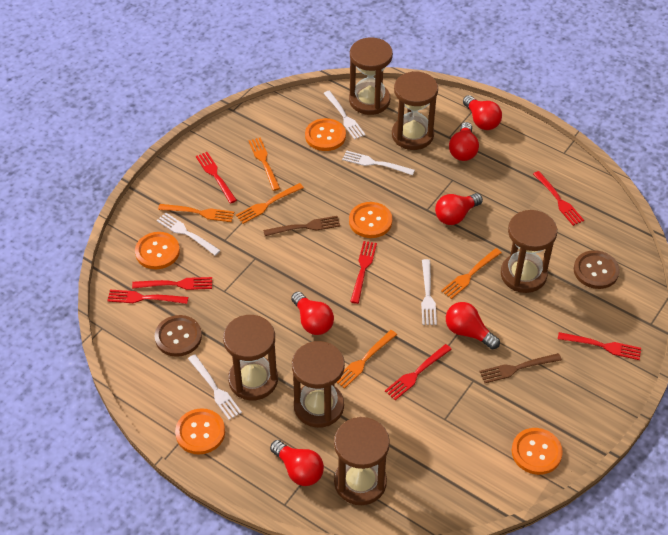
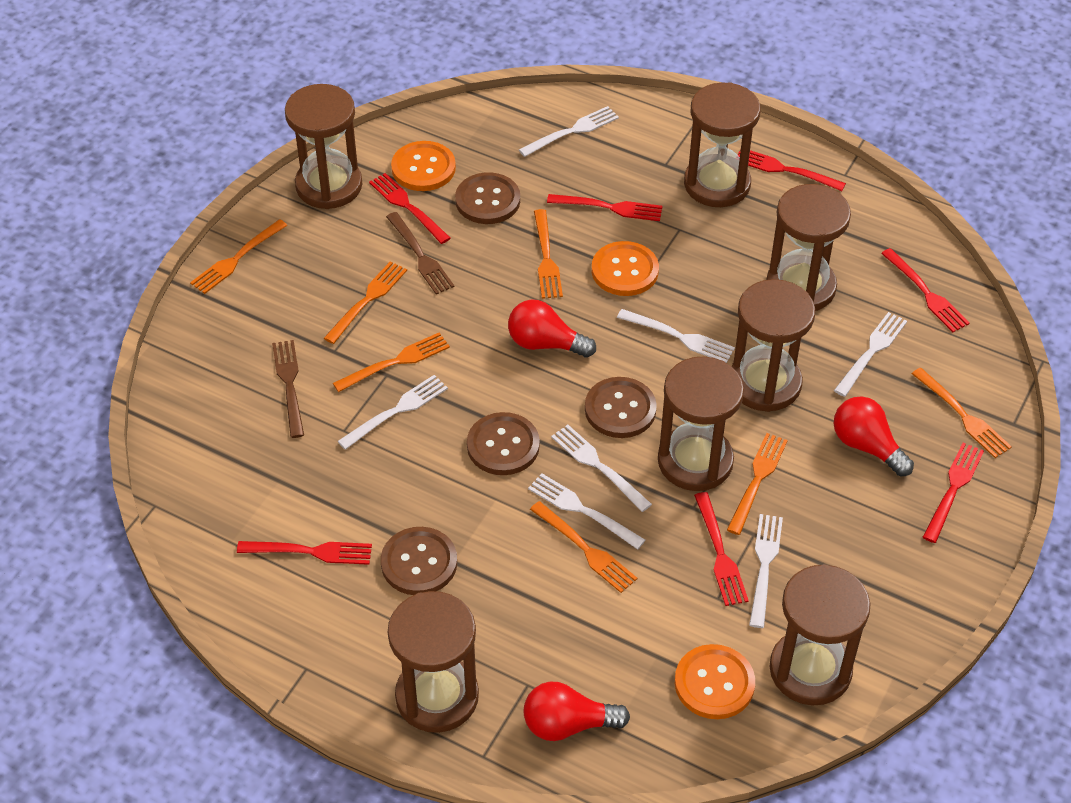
brown button: 2 -> 4
brown hourglass: 6 -> 7
orange button: 5 -> 3
orange fork: 5 -> 7
red light bulb: 6 -> 3
white fork: 5 -> 7

